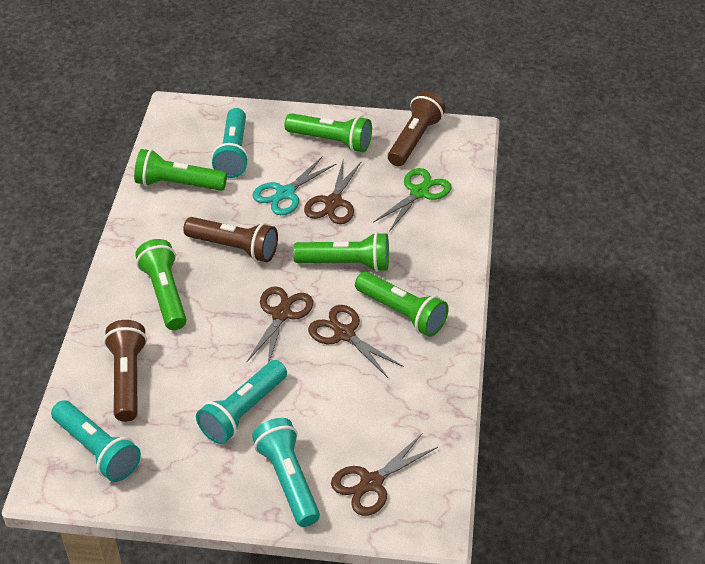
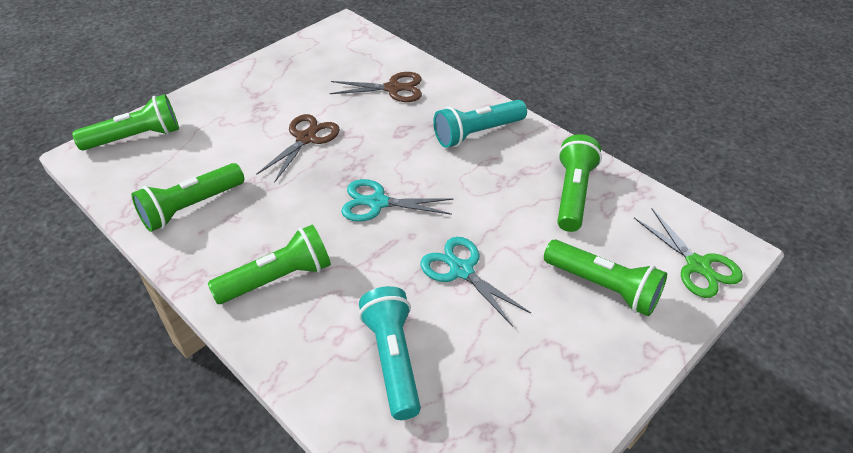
brown flashlight: 3 -> 0
brown scissors: 4 -> 2
turquoise flashlight: 4 -> 2
turquoise scissors: 1 -> 2

